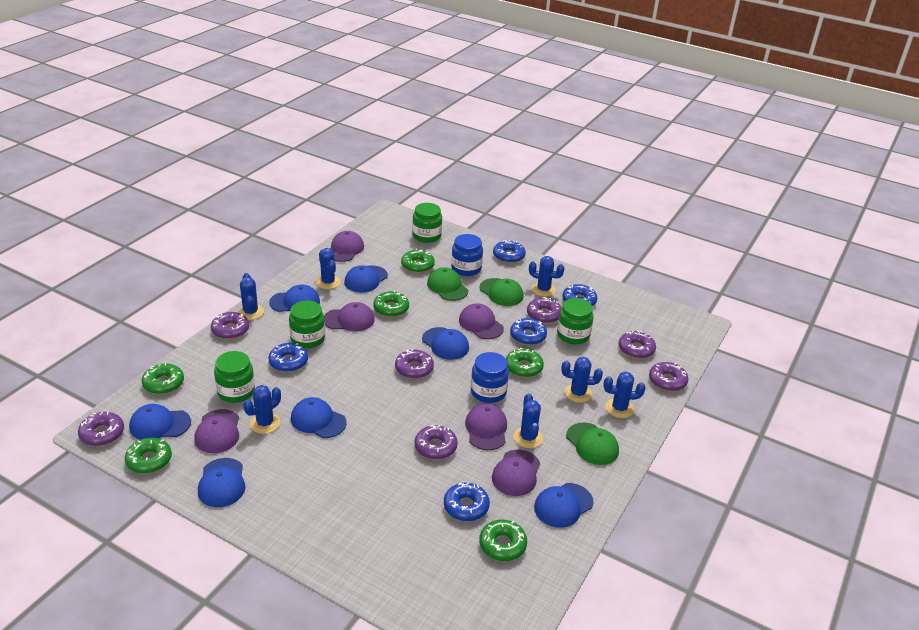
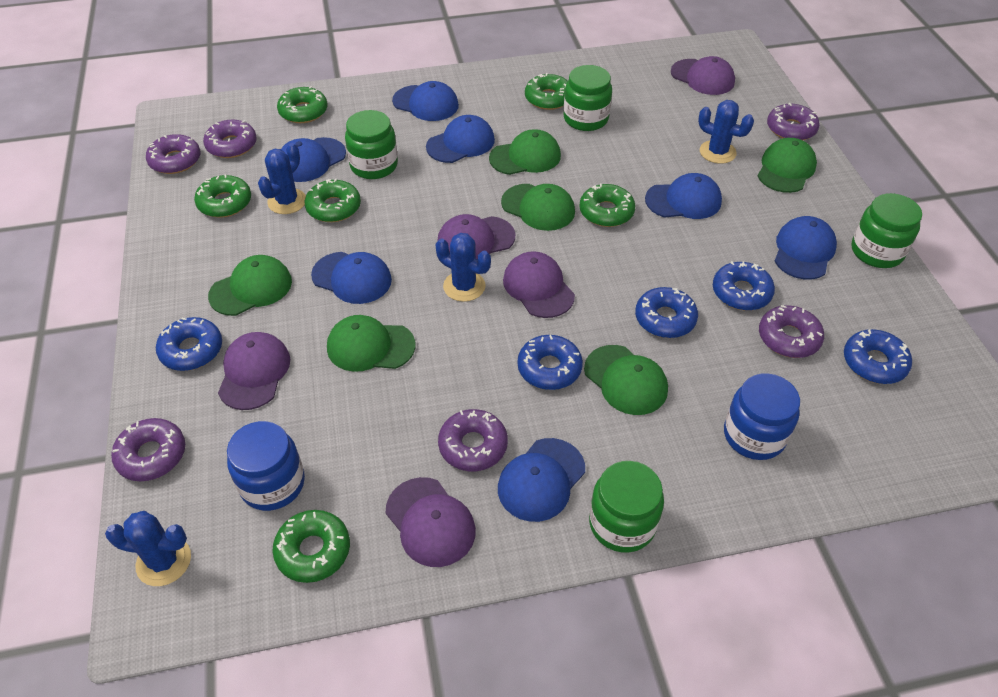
blue cactus: 7 -> 4
green cap: 3 -> 6
purple cap: 6 -> 5
purple donut: 7 -> 6

